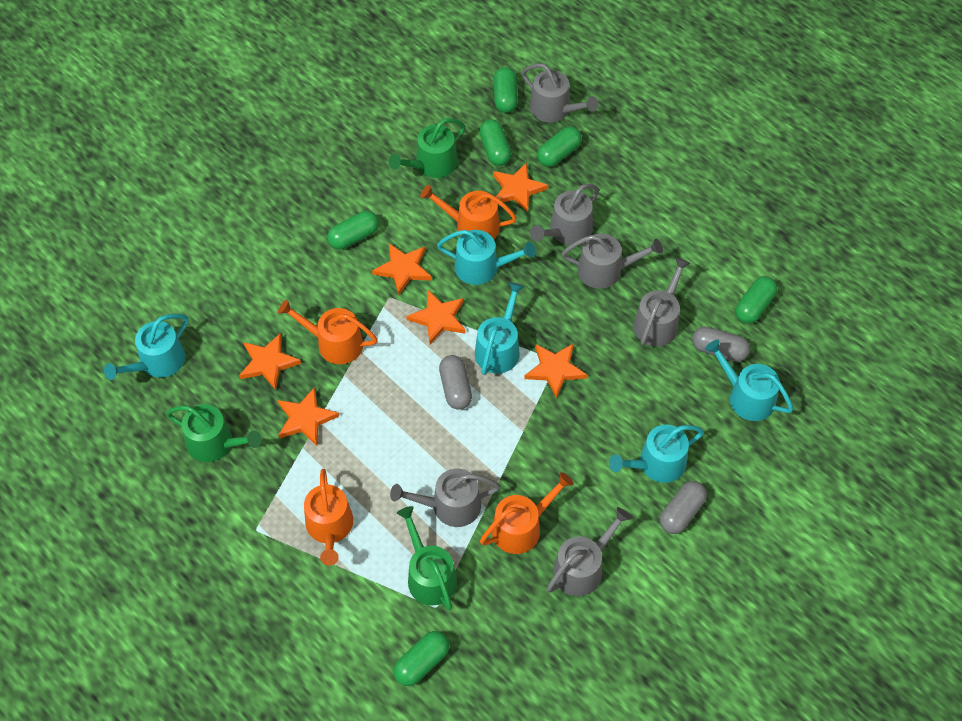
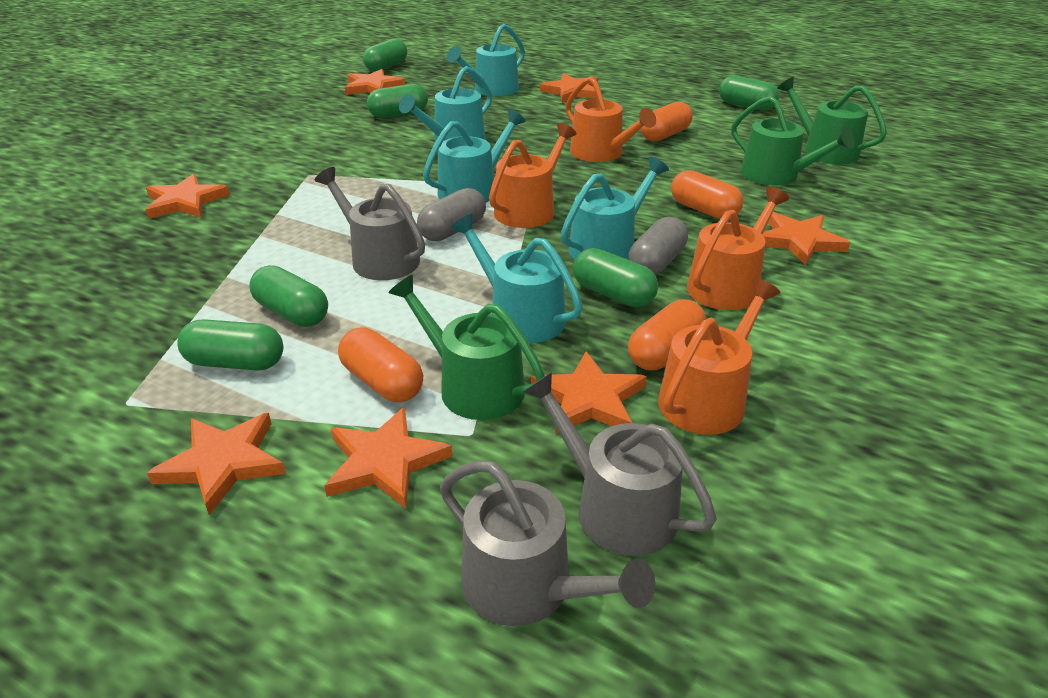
grey capsule: 3 -> 2
grey watering can: 6 -> 3
orange capsule: 0 -> 4
orange star: 6 -> 7

